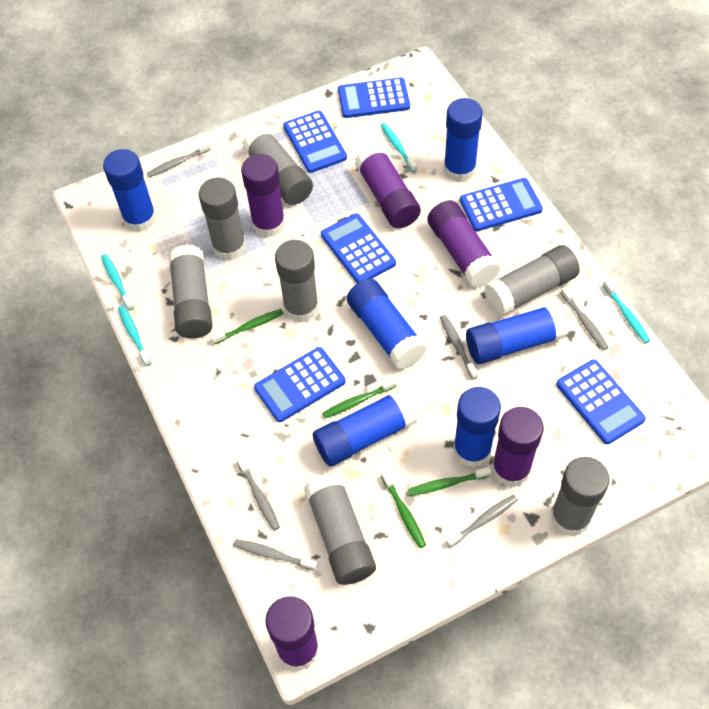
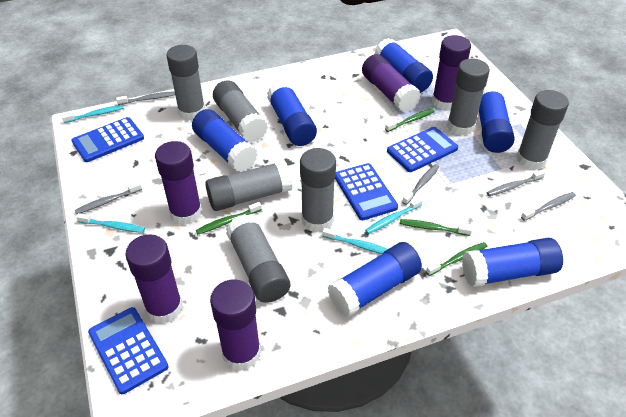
blue calculator: 6 -> 4
grey toothbrush: 6 -> 5

